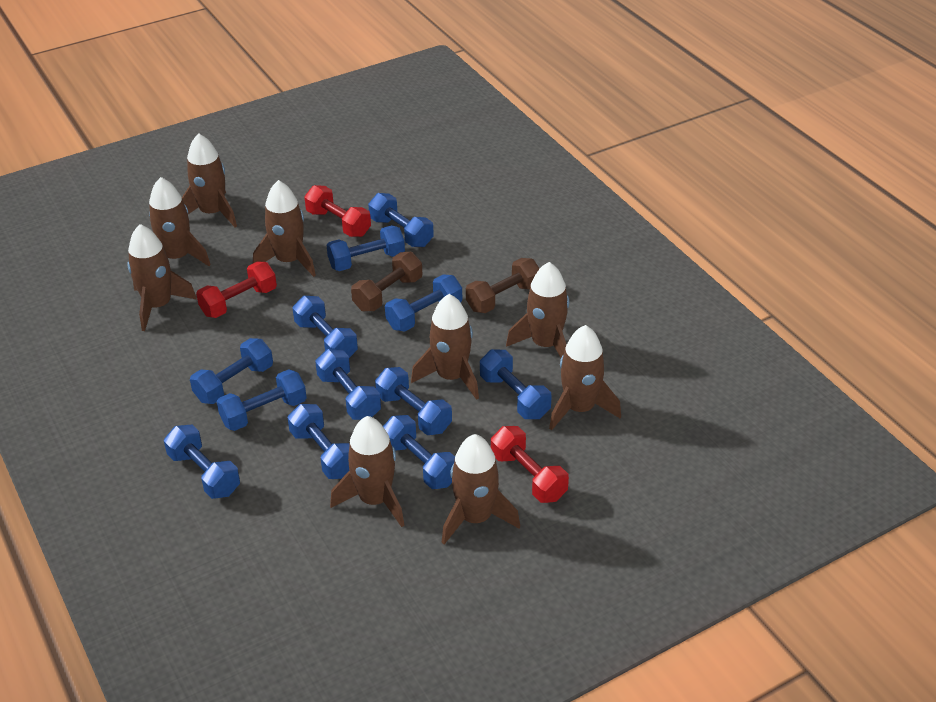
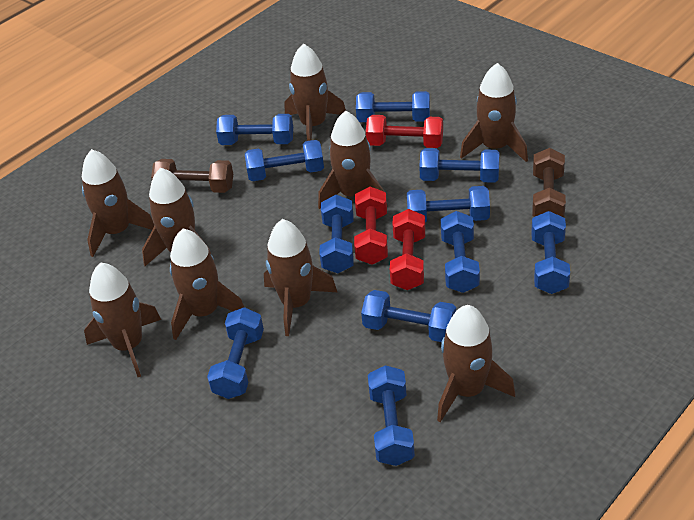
blue dumbbell: 12 -> 11

